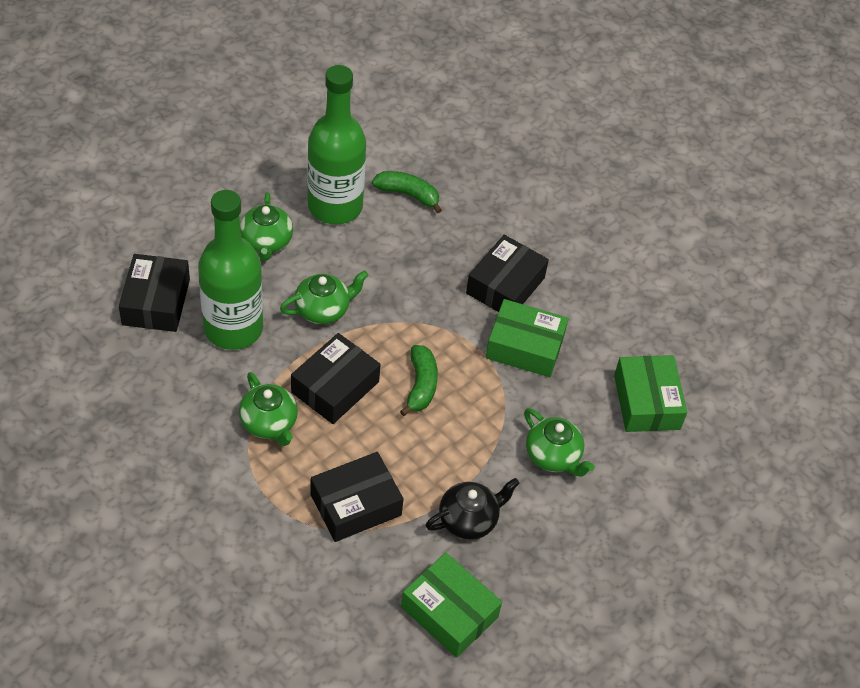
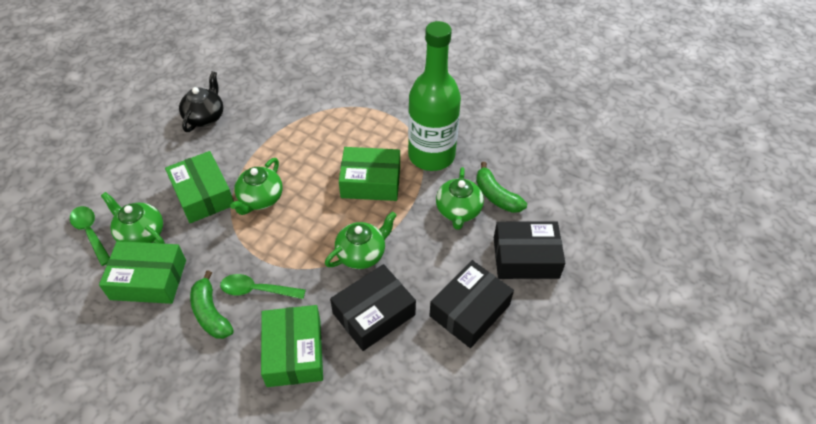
black box: 4 -> 3
green bottle: 2 -> 1
green box: 3 -> 4
green spoon: 0 -> 2

